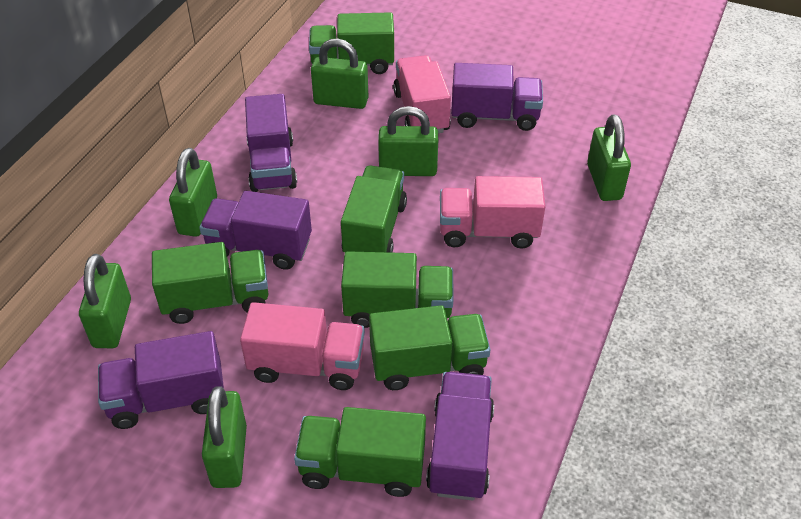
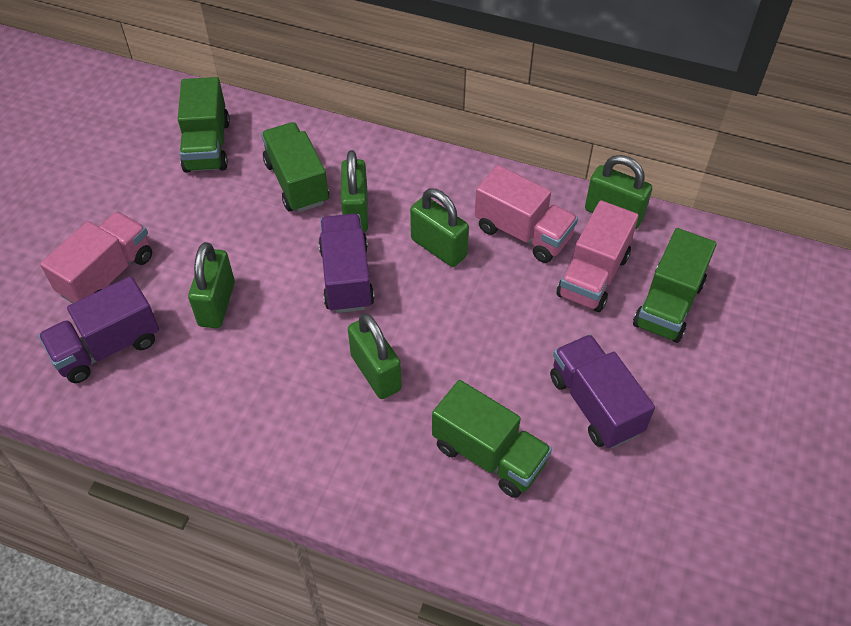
green padlock: 6 -> 5
green truck: 6 -> 4
purple truck: 5 -> 3

